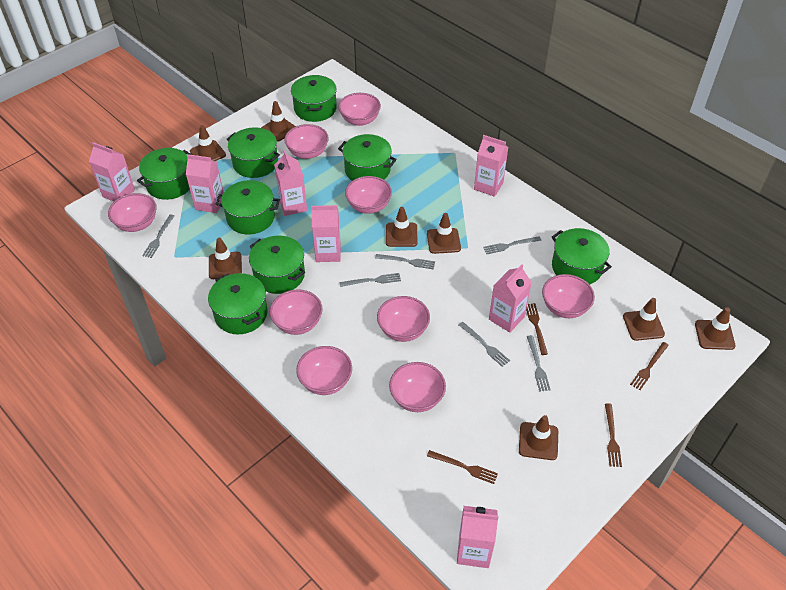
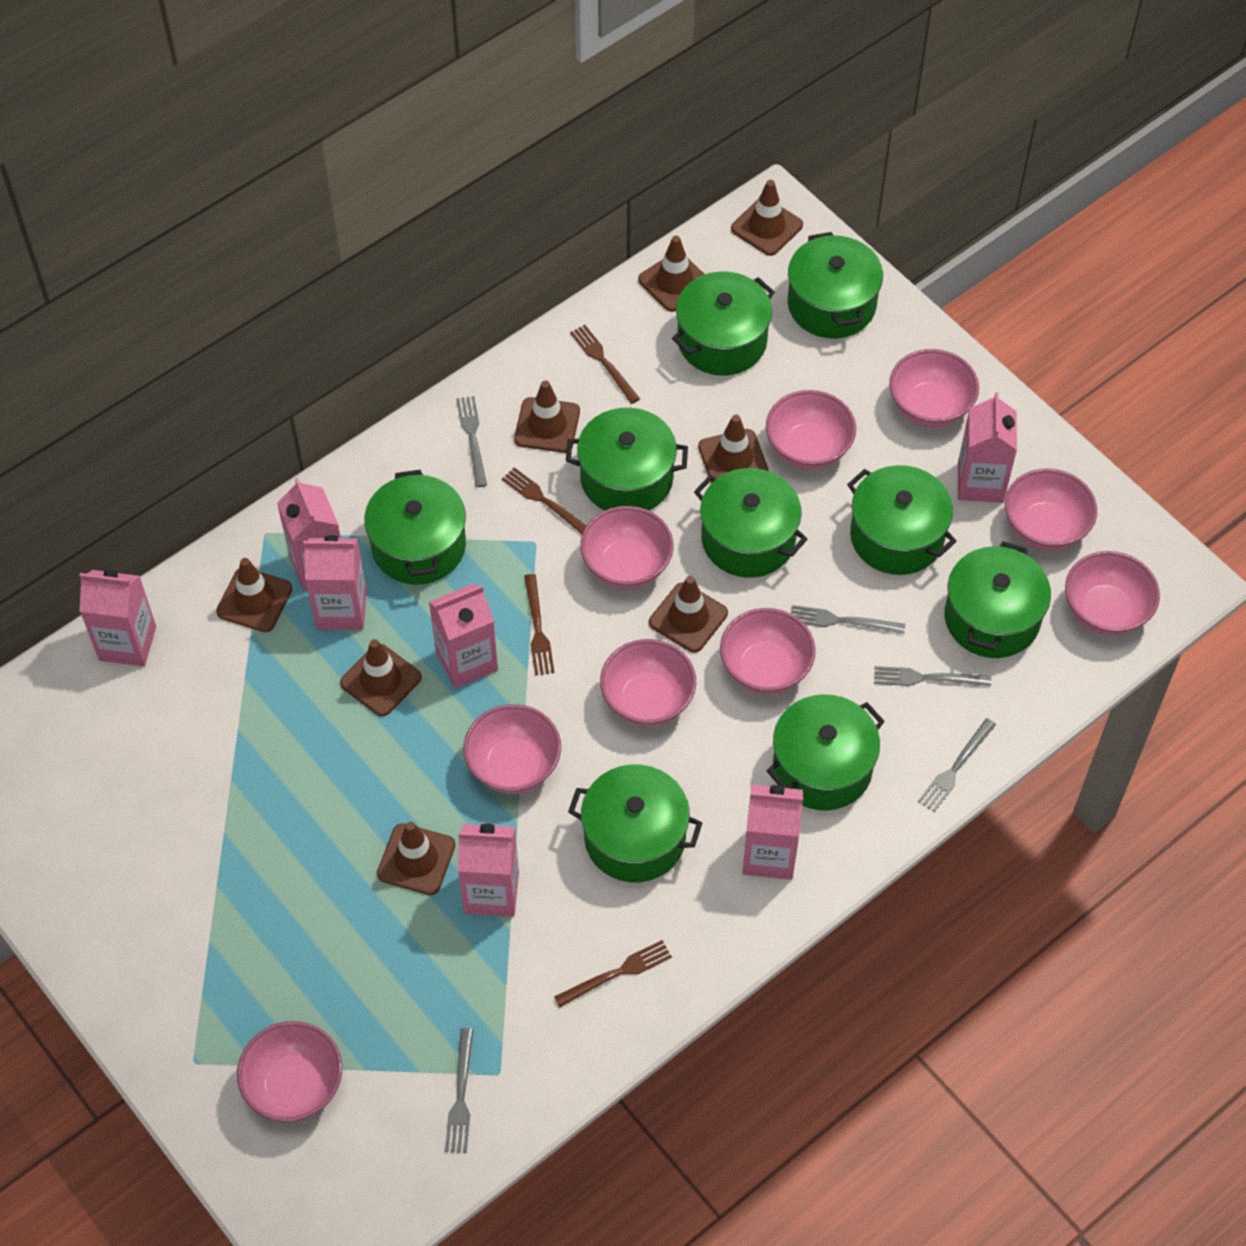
green pot: 8 -> 9
grey fork: 6 -> 5

